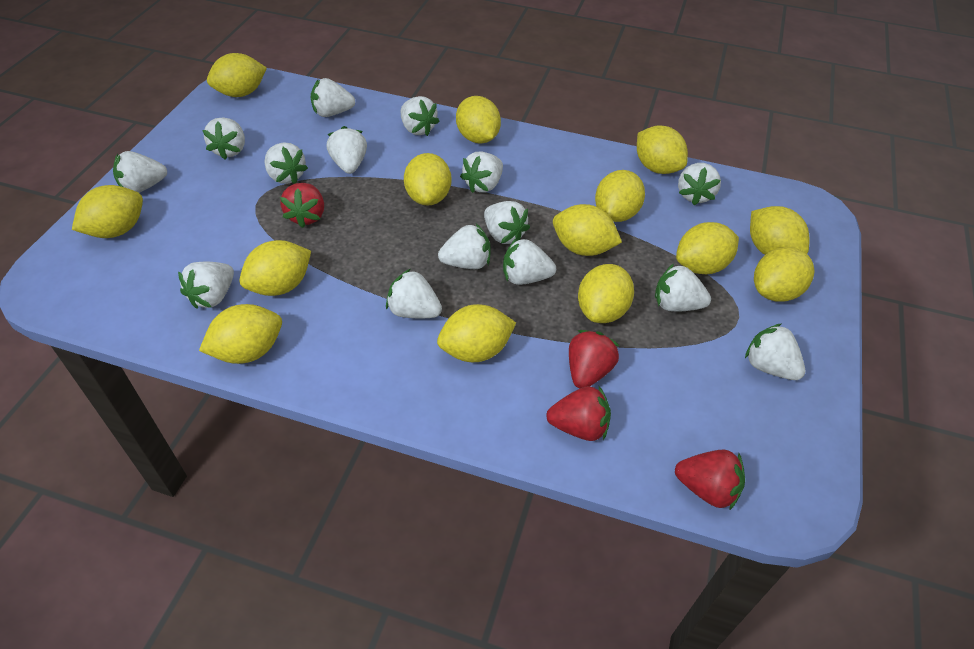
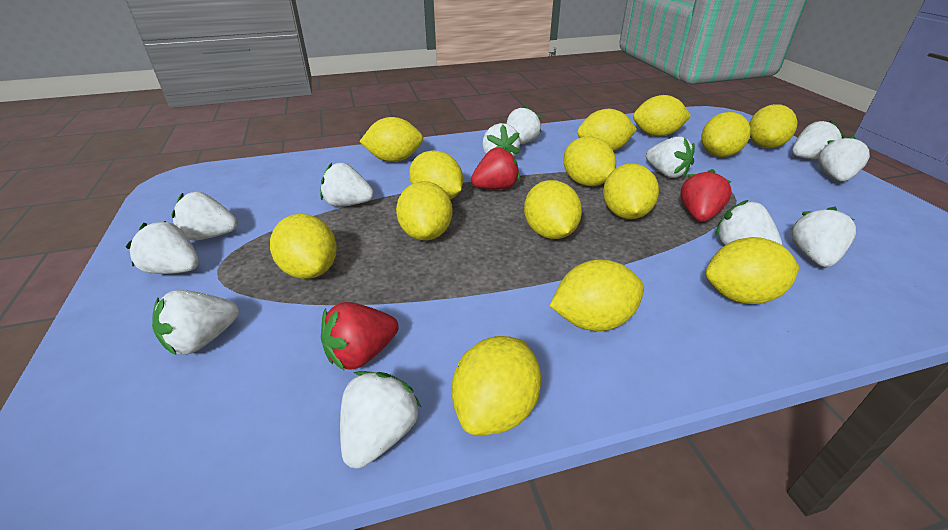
red strawberry: 4 -> 3
white strawberry: 15 -> 12

